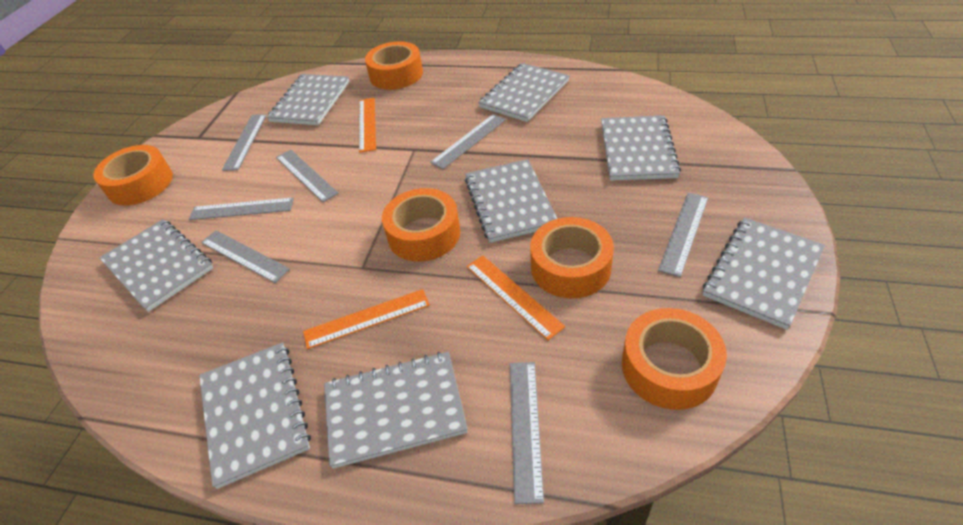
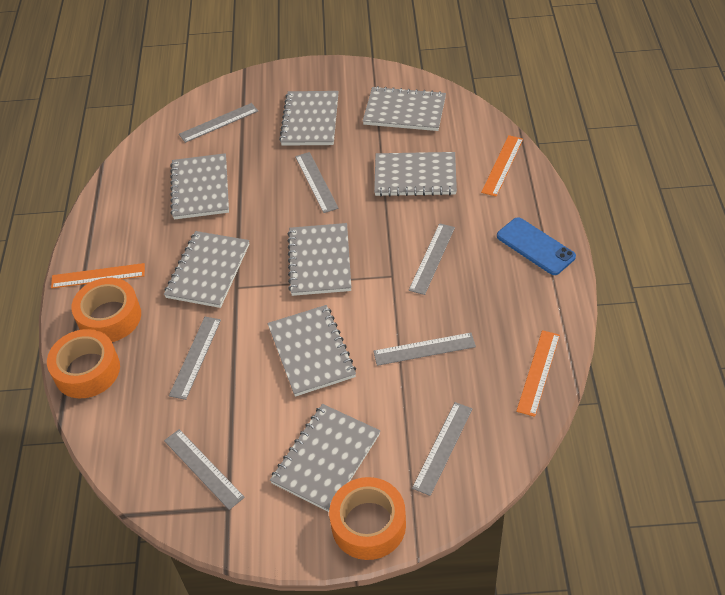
blue phone: 0 -> 1
orange tape: 5 -> 3

